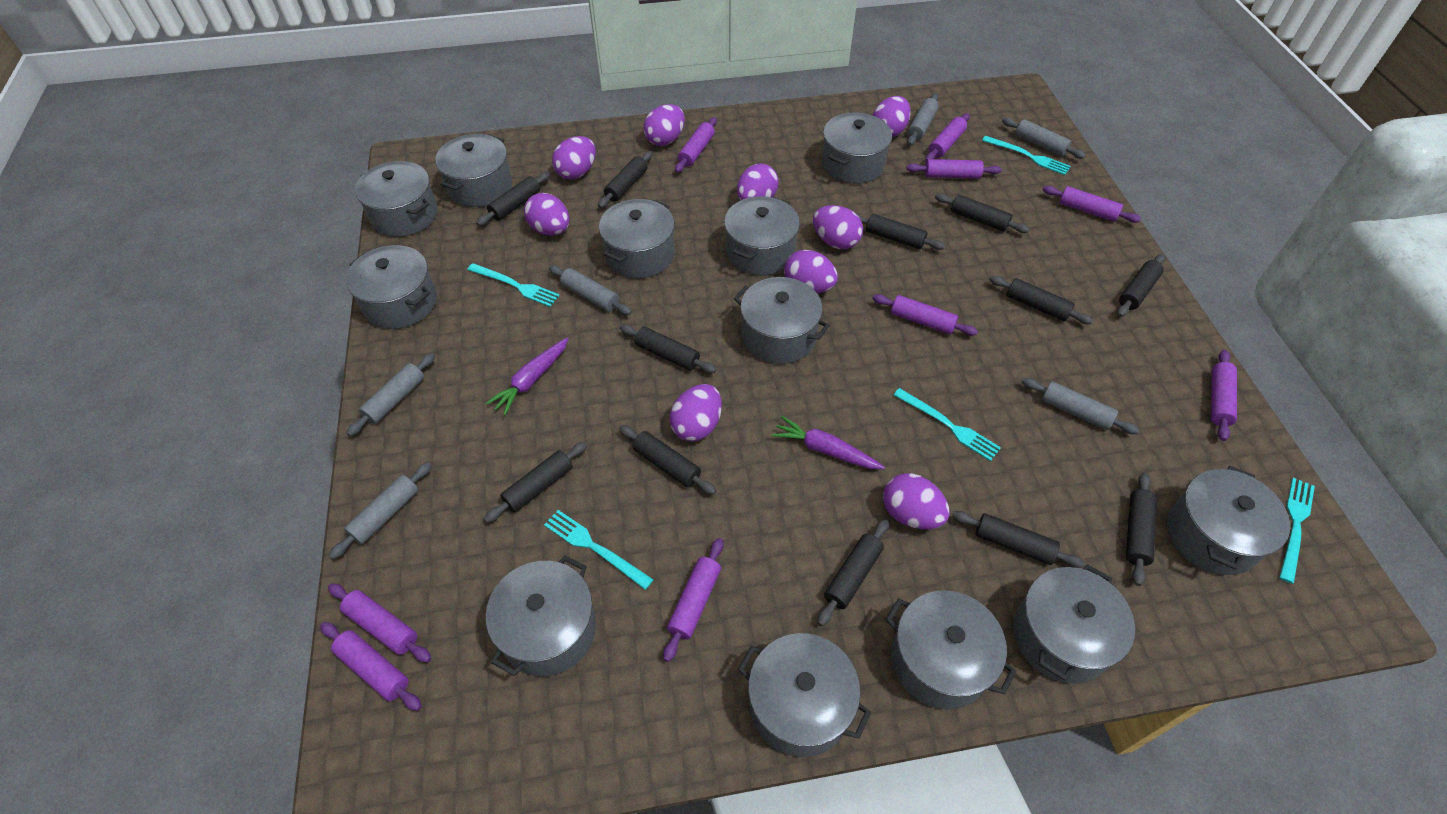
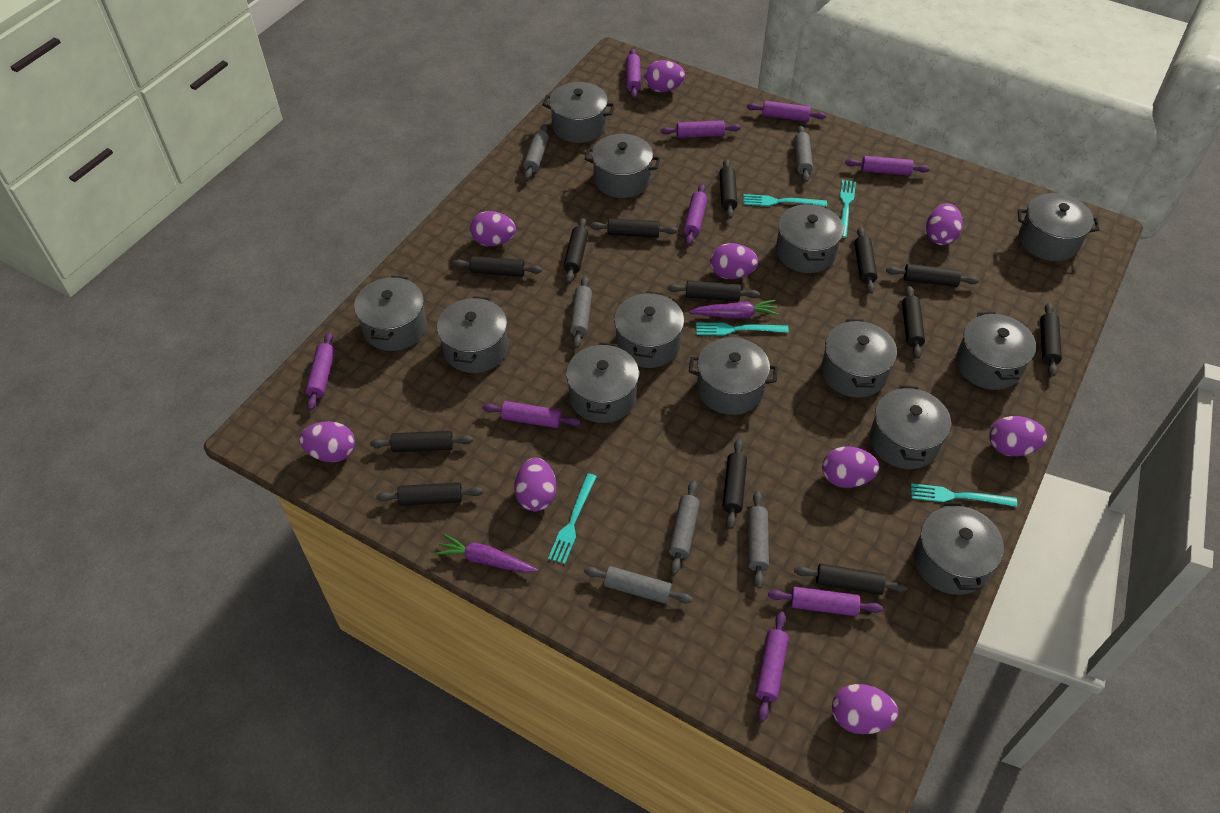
black rolling pin: 12 -> 13
grey pot: 12 -> 13

